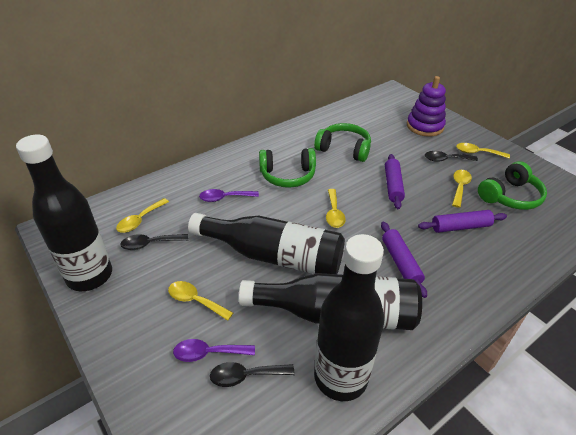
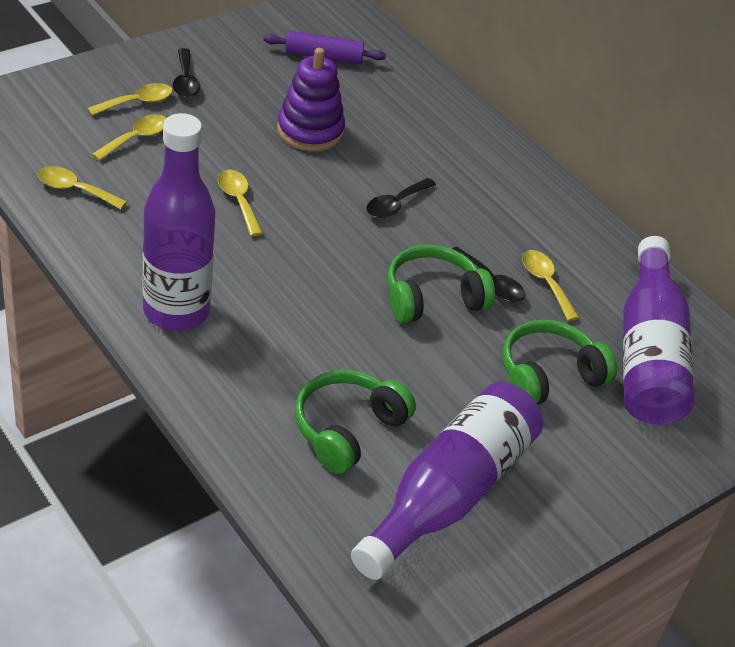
black bottle: 4 -> 0
purple bottle: 0 -> 3
purple rolling pin: 3 -> 1
purple spoon: 2 -> 0

